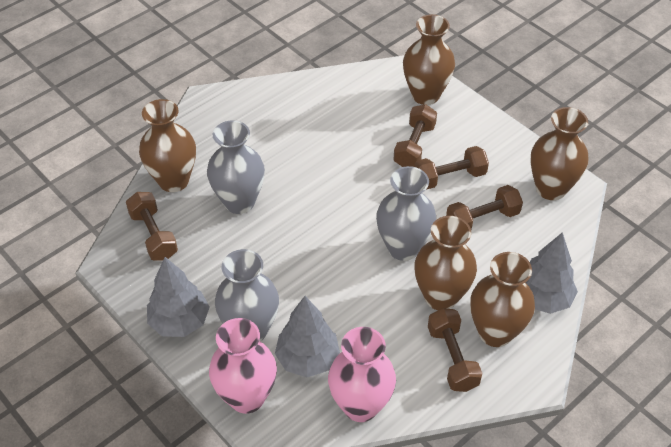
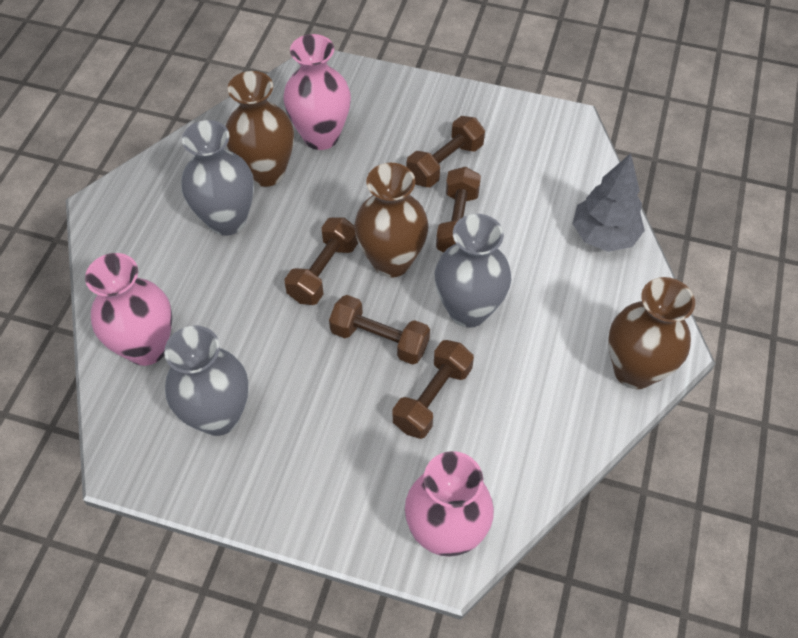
brown vase: 5 -> 3
grey tree: 3 -> 1
pink vase: 2 -> 3

